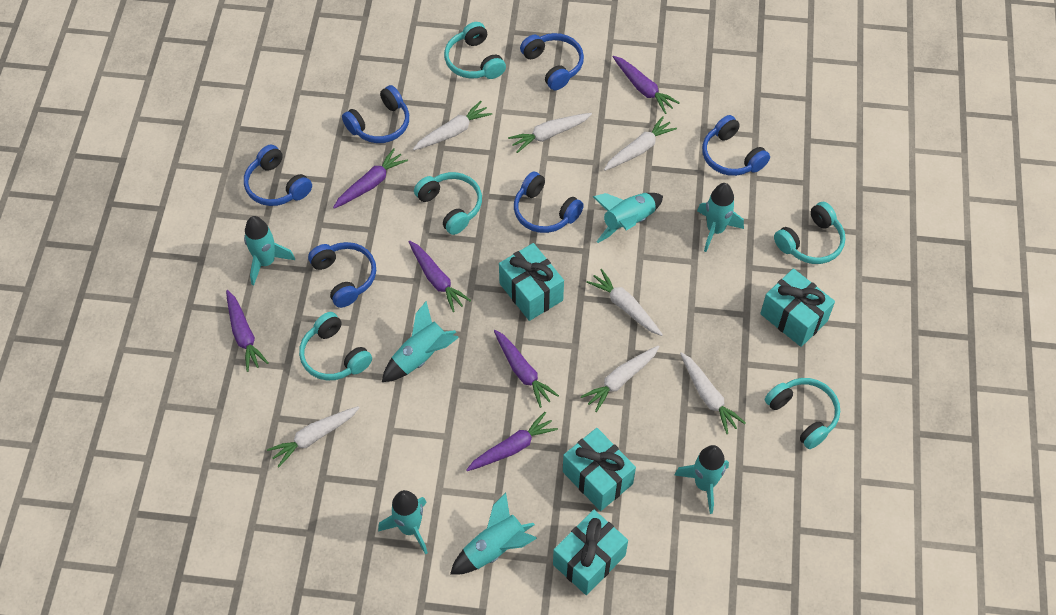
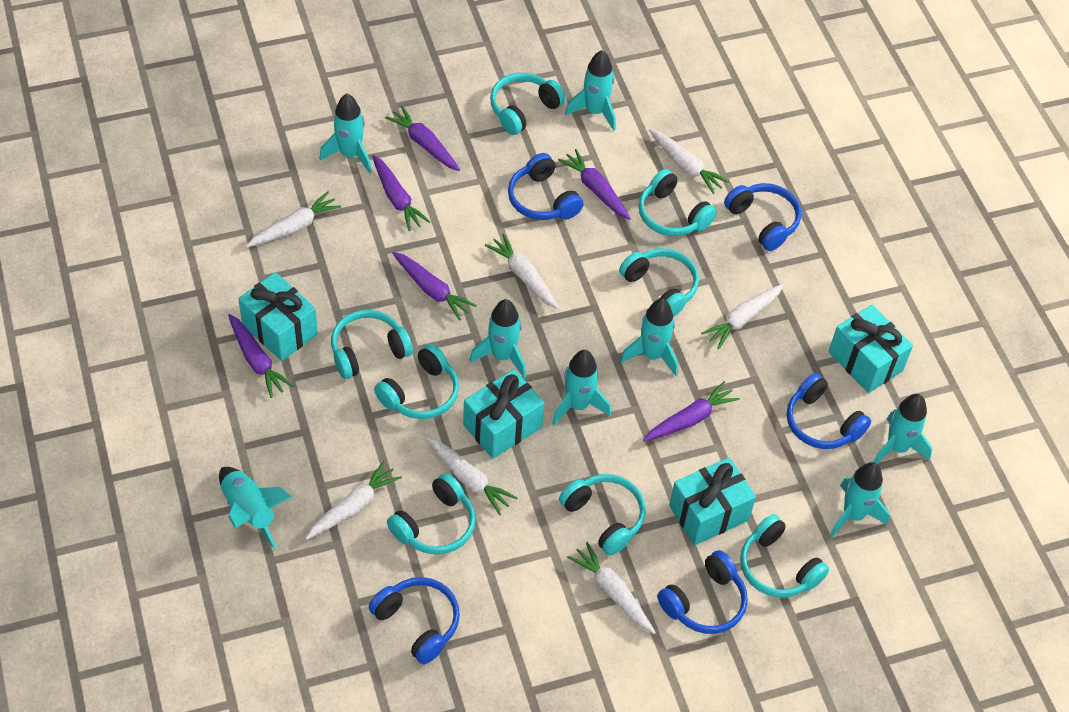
blue headphones: 6 -> 5
turquoise headphones: 5 -> 8
turquoise rocket: 7 -> 8

